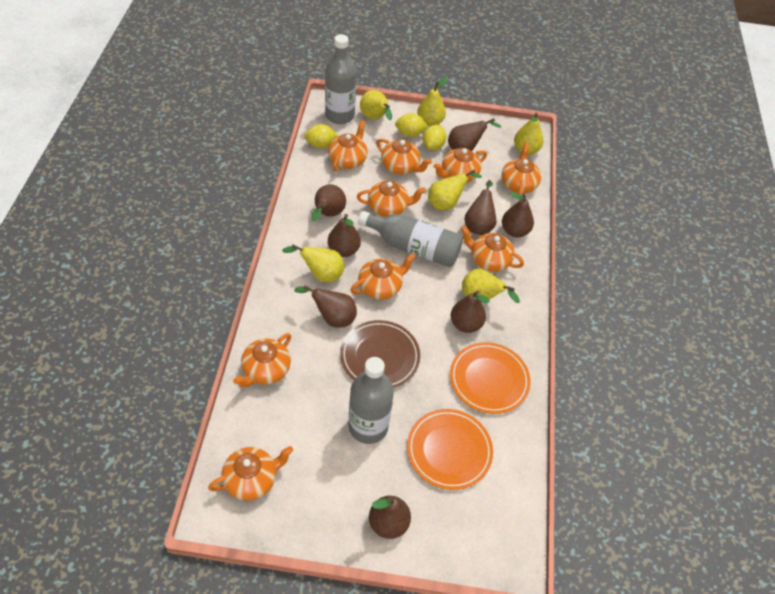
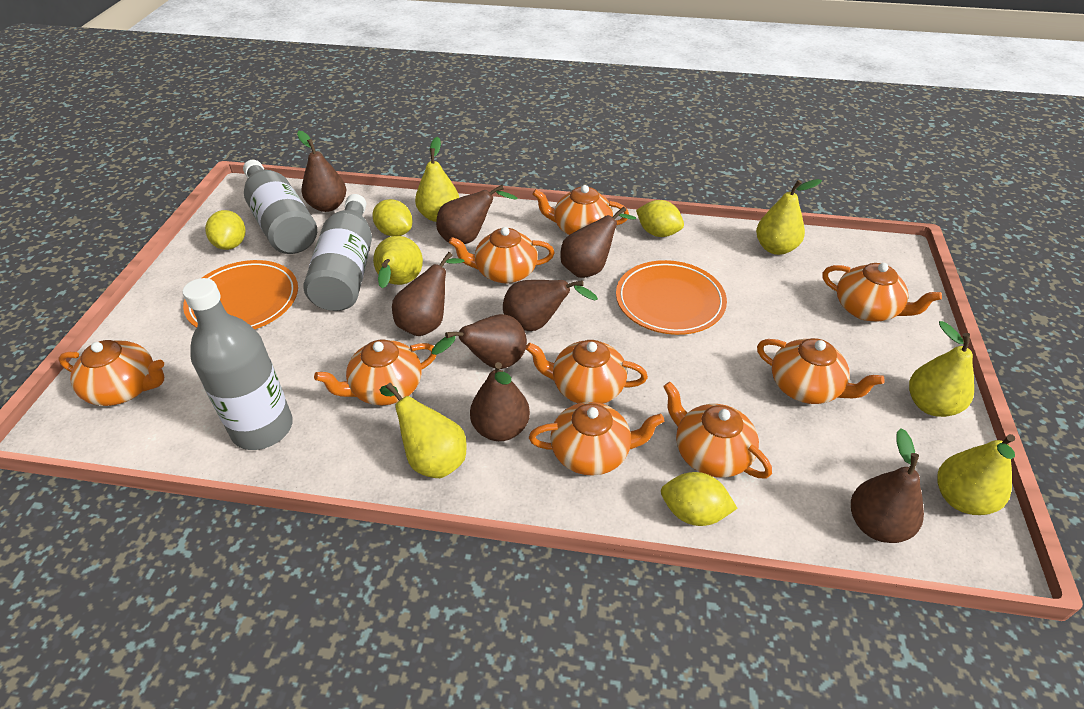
brown plate: 1 -> 0
yellow lemon: 3 -> 4

